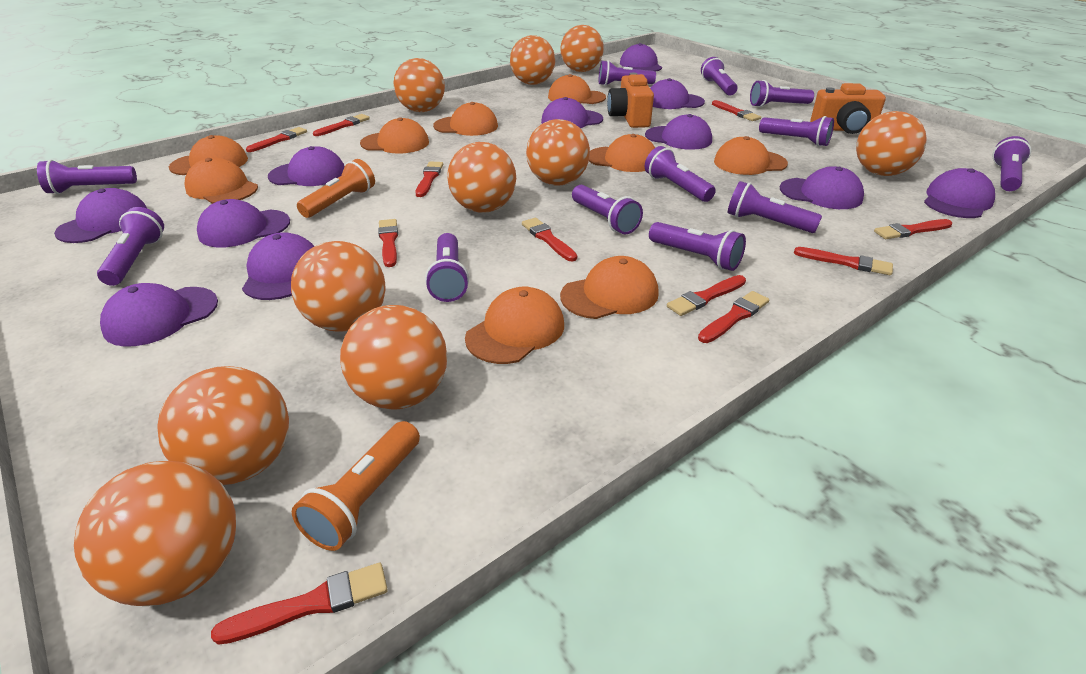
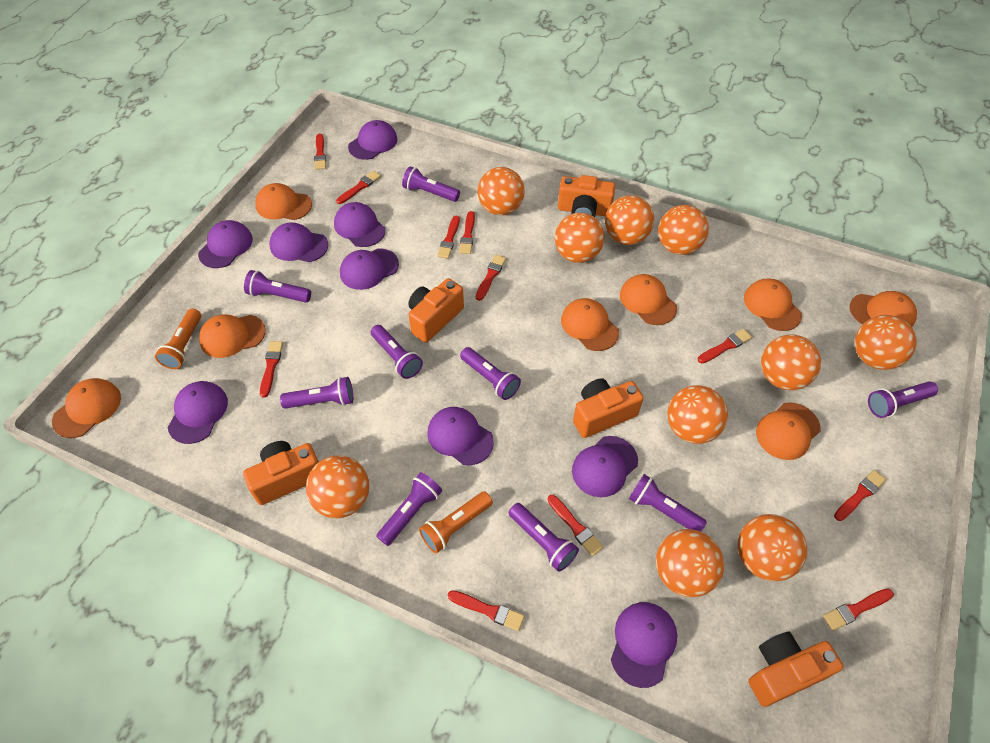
orange camera: 2 -> 5
orange cap: 9 -> 8
purple cap: 11 -> 9
purple flashlight: 12 -> 9

